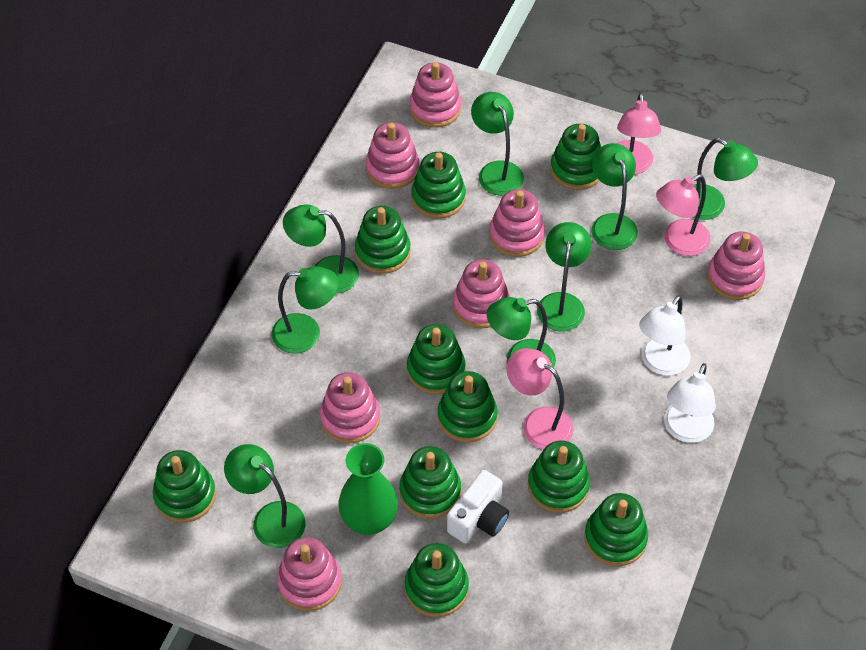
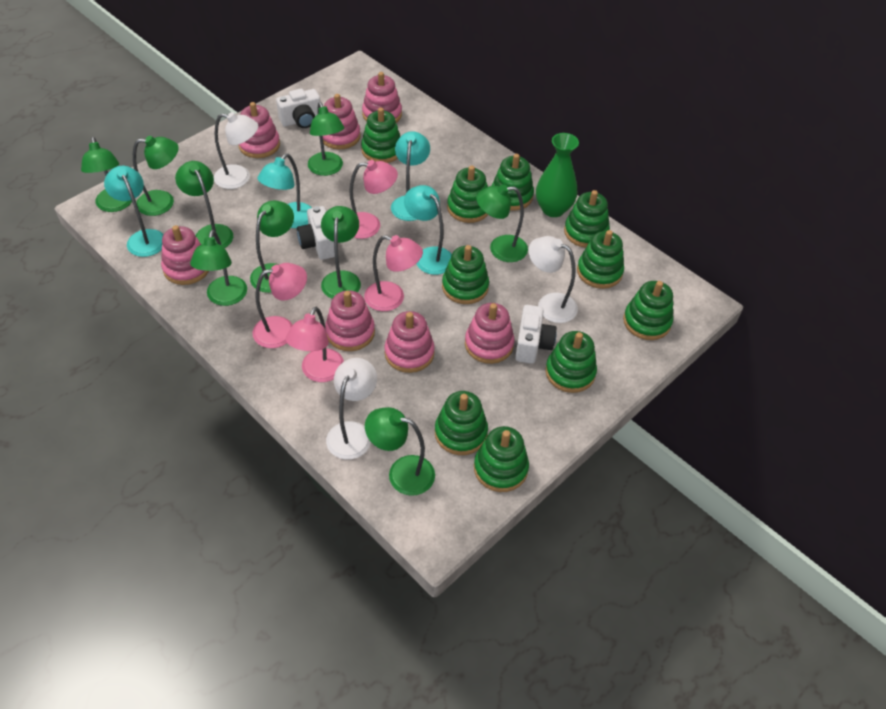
green lamp: 8 -> 9
pink lamp: 3 -> 4
turquoise lamp: 0 -> 4
white camera: 1 -> 3
white lamp: 2 -> 3

